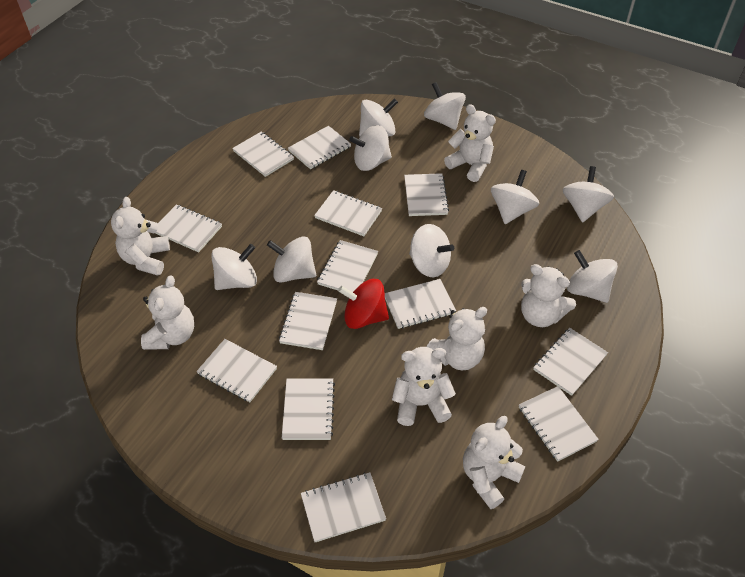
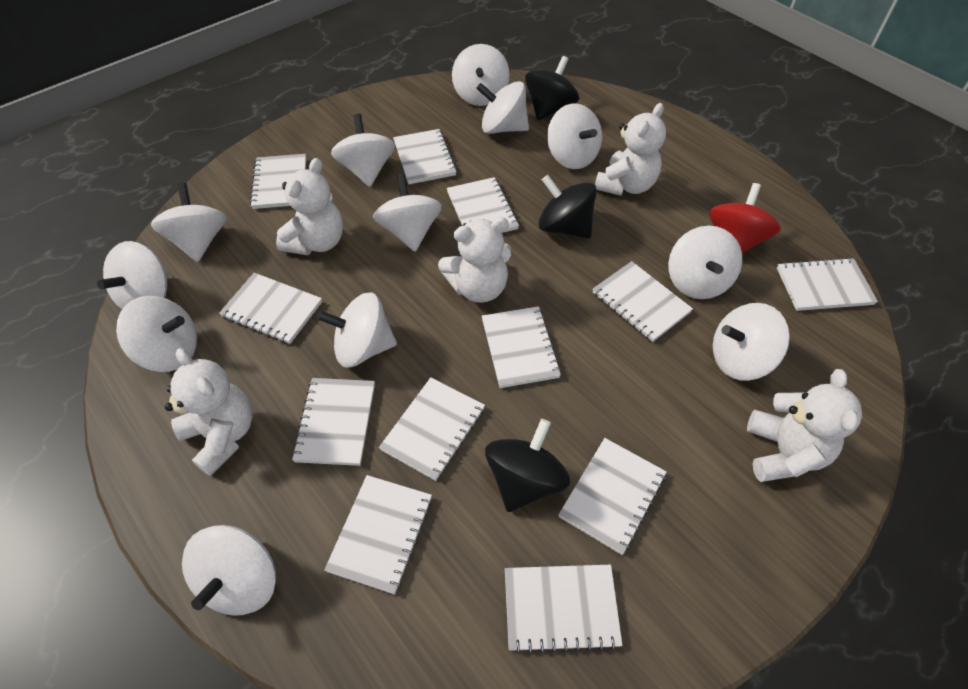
black spinning top: 0 -> 3
white notebook: 13 -> 12
white spinning top: 9 -> 12
white teddy bear: 7 -> 5

